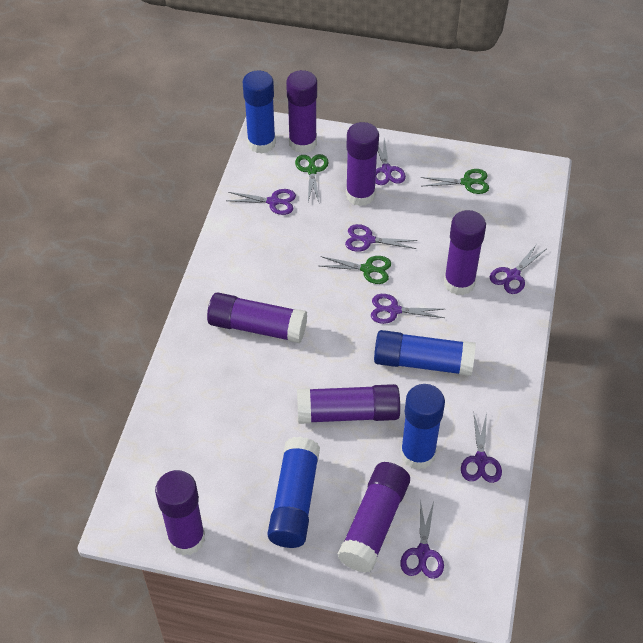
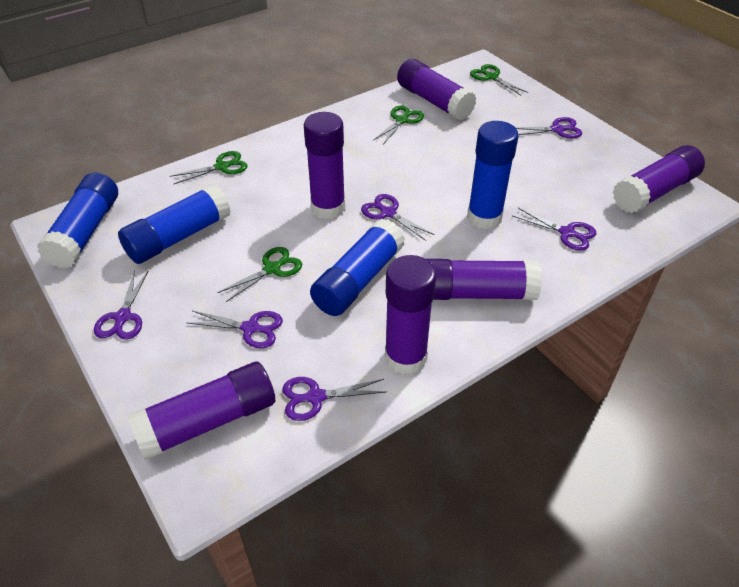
green scissors: 3 -> 4
purple glue stick: 7 -> 6
purple scissors: 7 -> 6

